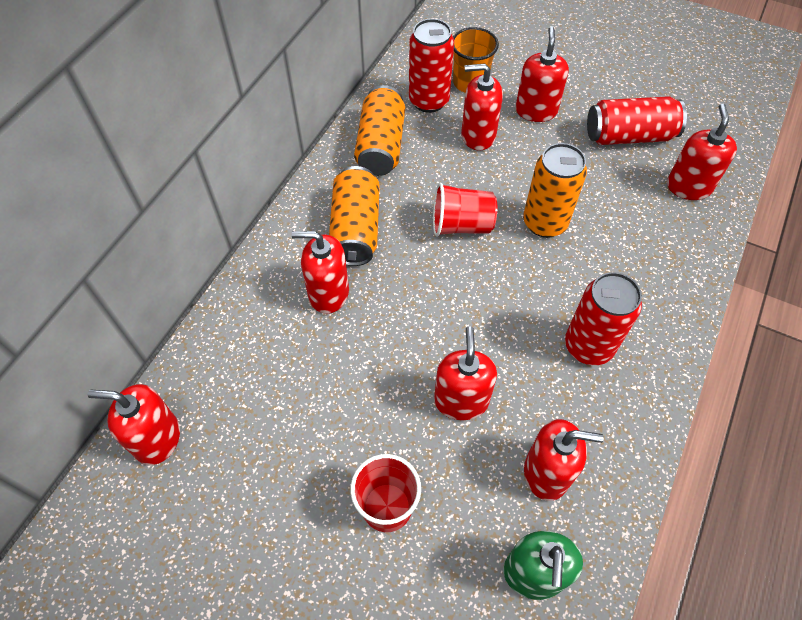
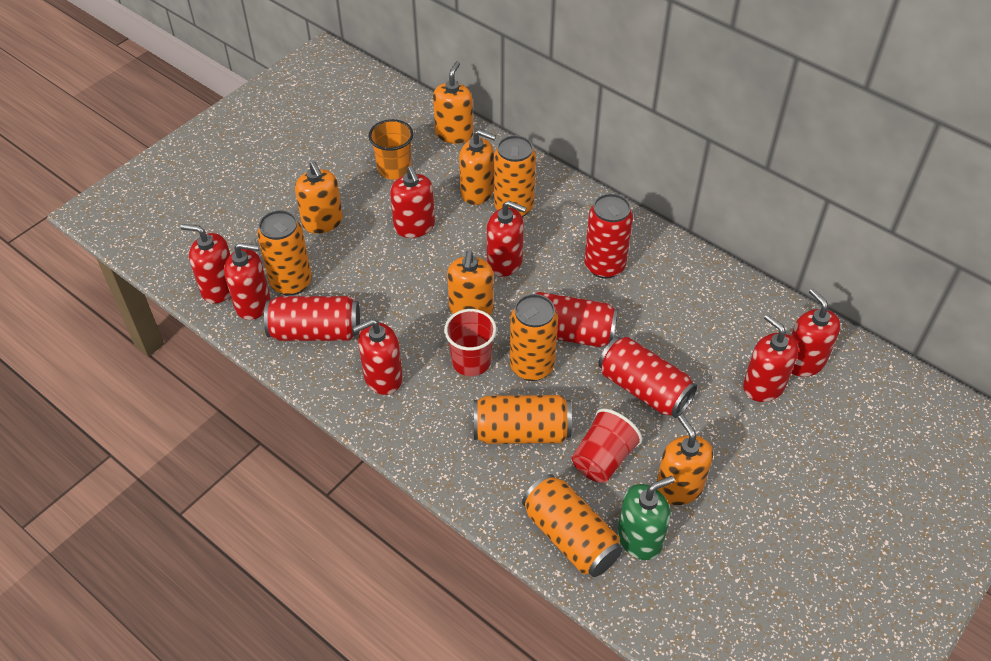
orange can: 3 -> 5
orange soap dispenser: 0 -> 5
red can: 3 -> 4

